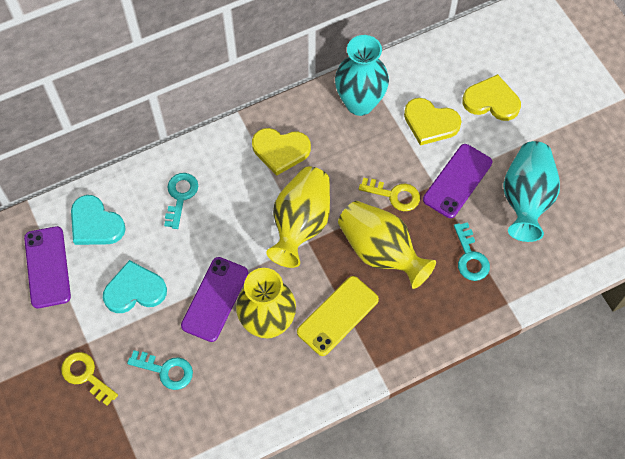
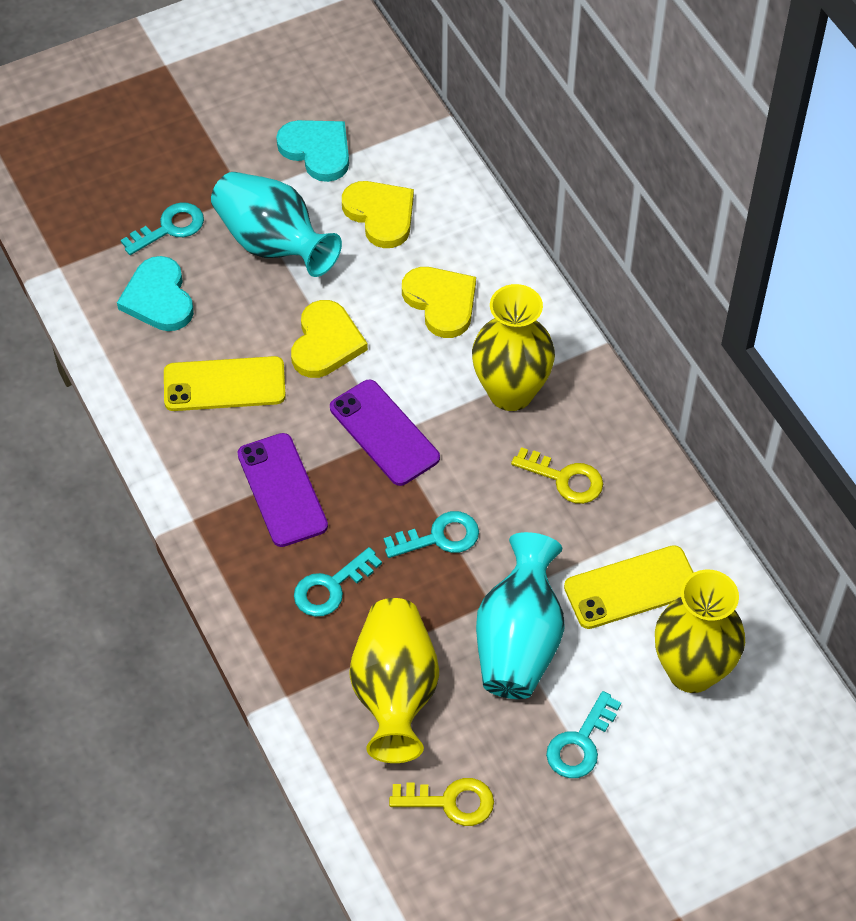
purple phone: 3 -> 2
turquoise key: 3 -> 4
yellow phone: 1 -> 2

